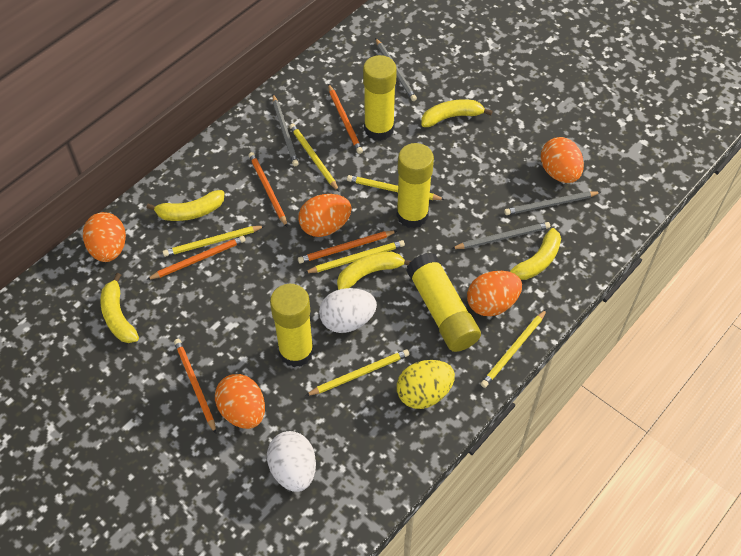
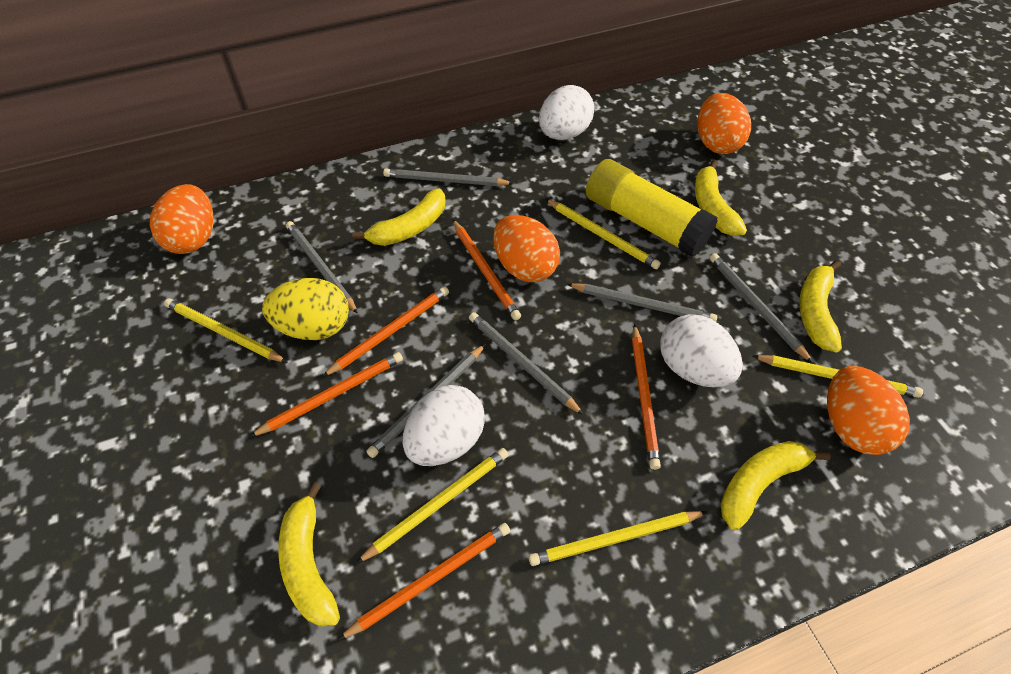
grey pencil: 4 -> 6
orange egg: 5 -> 4
white egg: 2 -> 3
yellow glue stick: 4 -> 1
yellow pencil: 6 -> 5

